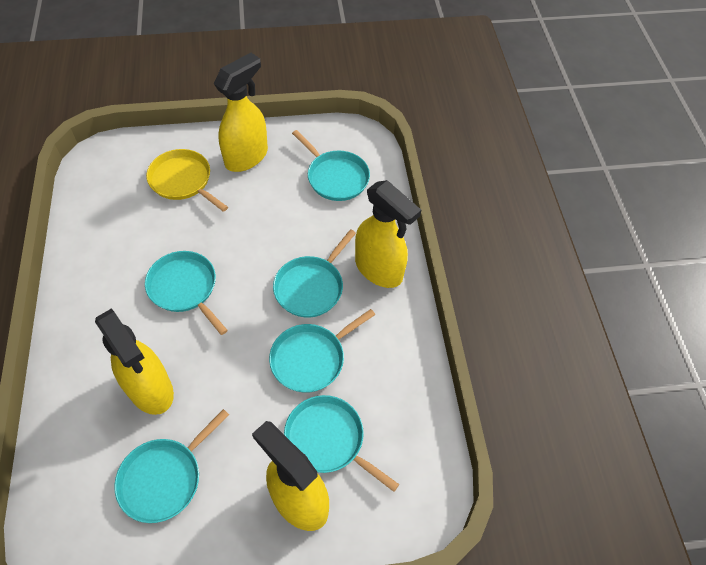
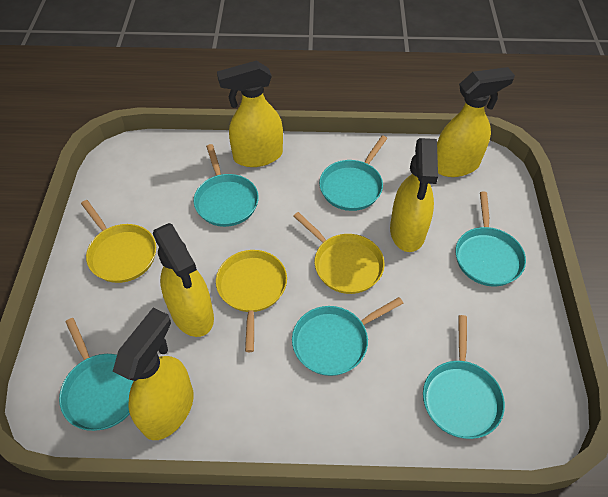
yellow pan: 1 -> 3
yellow spray bottle: 4 -> 5

